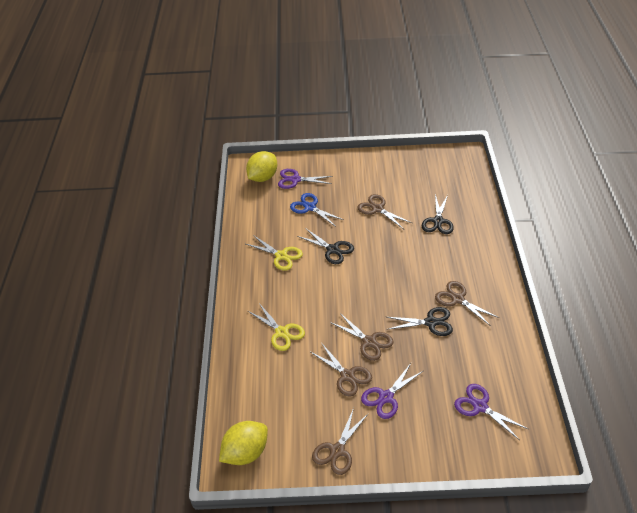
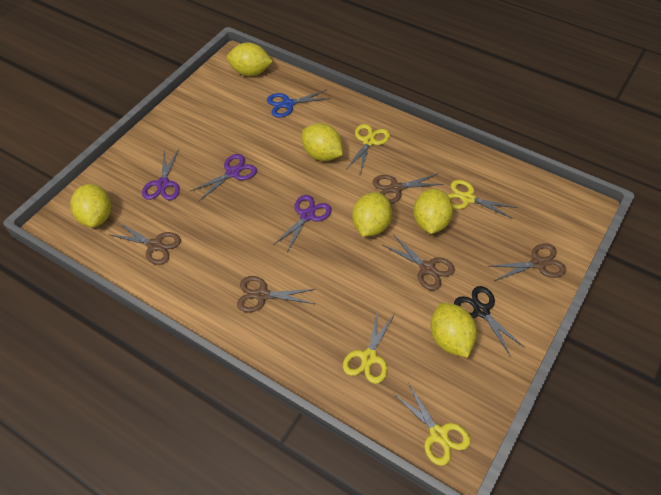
black scissors: 3 -> 1
yellow lemon: 2 -> 6
yellow scissors: 2 -> 4

